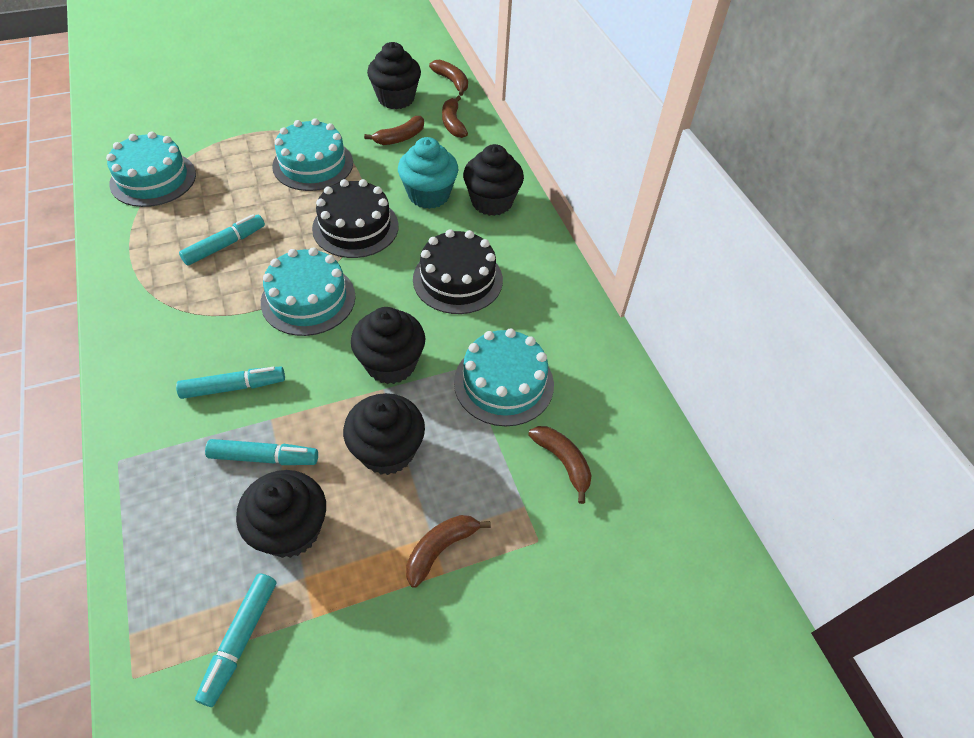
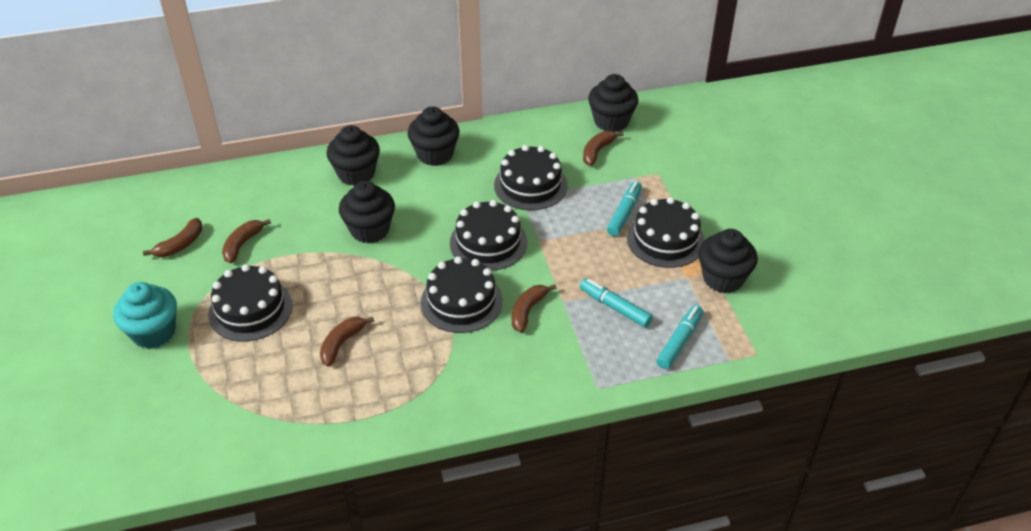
black cake: 2 -> 5
turquoise cake: 4 -> 0
turquoise marker: 4 -> 3

